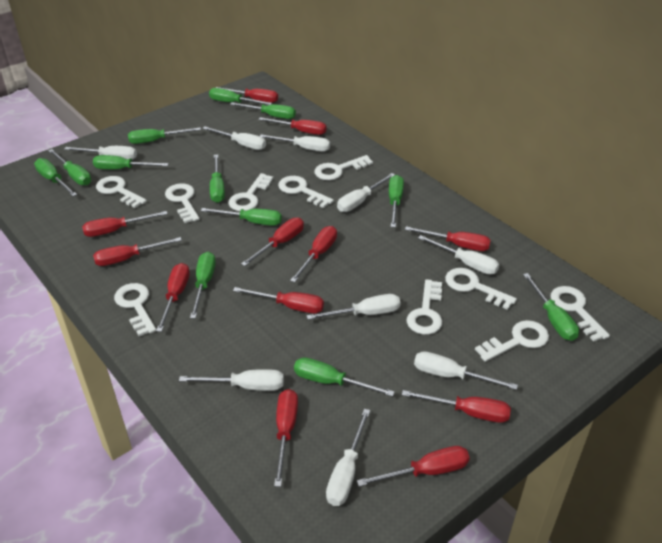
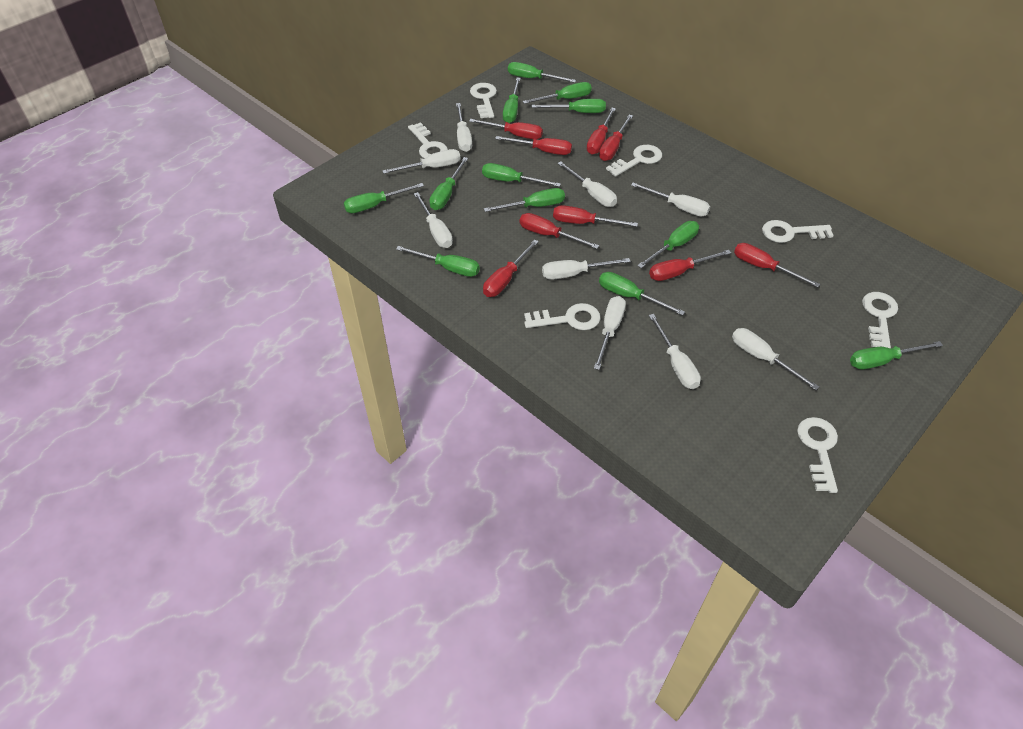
red screwdriver: 12 -> 9
white key: 10 -> 7

